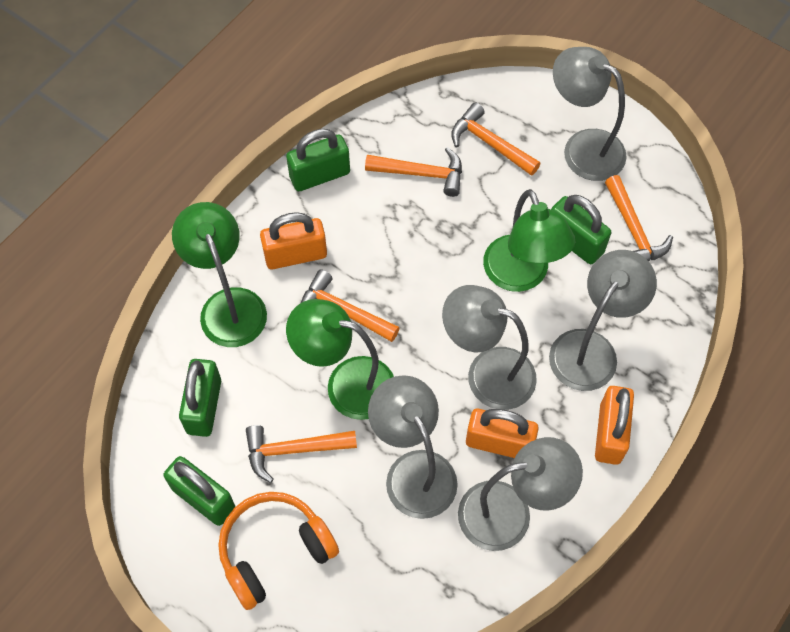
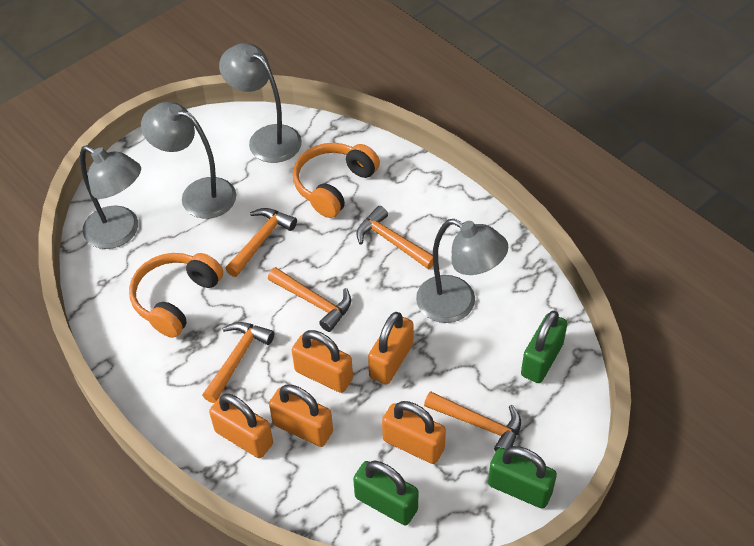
green lamp: 3 -> 0
green padlock: 4 -> 3
grey lamp: 5 -> 4
orange headphones: 1 -> 2
orange padlock: 3 -> 5

